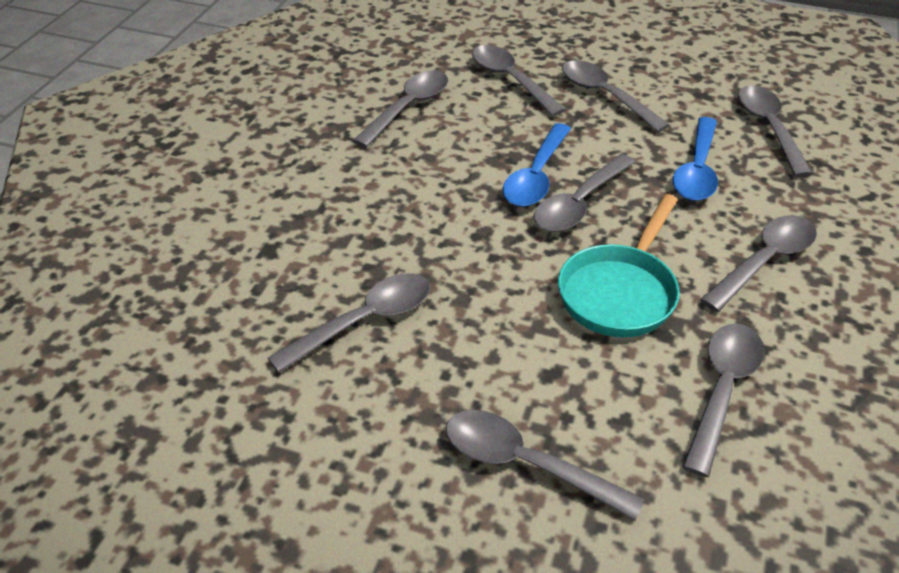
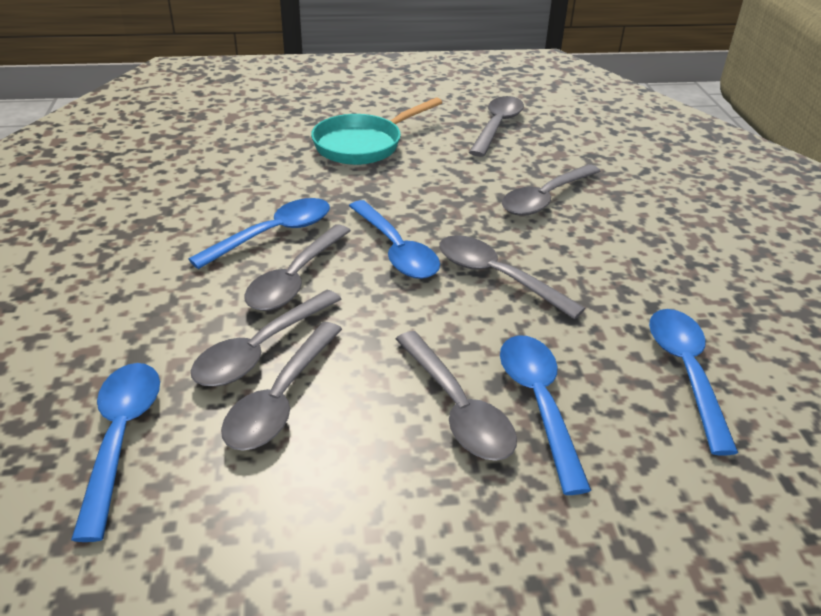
blue spoon: 2 -> 5
grey spoon: 9 -> 7

